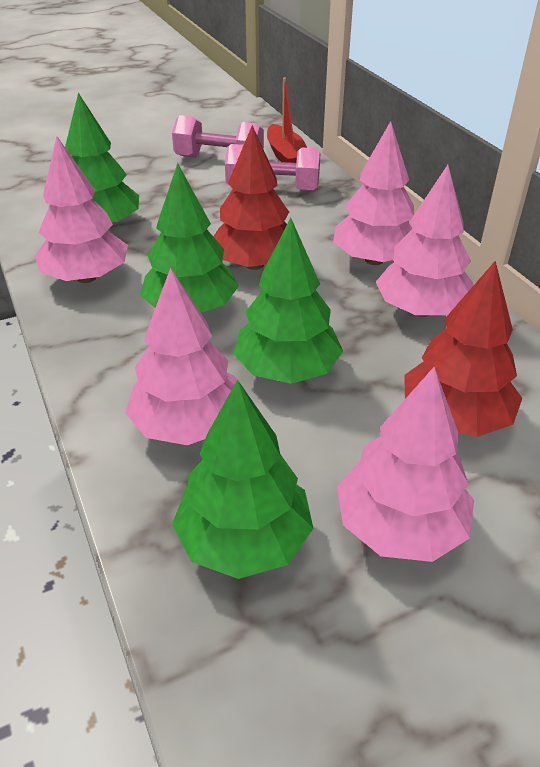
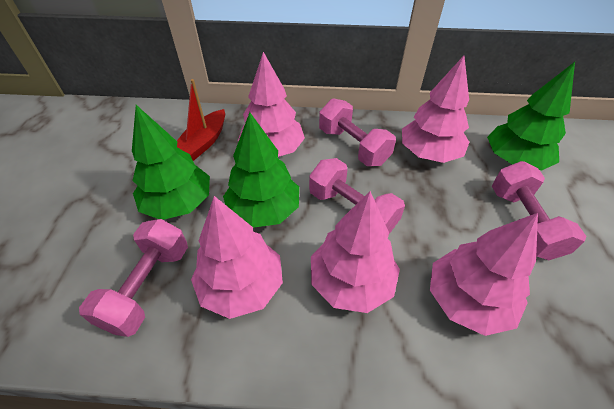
green tree: 4 -> 3
pink dumbbell: 2 -> 4
red tree: 2 -> 0

